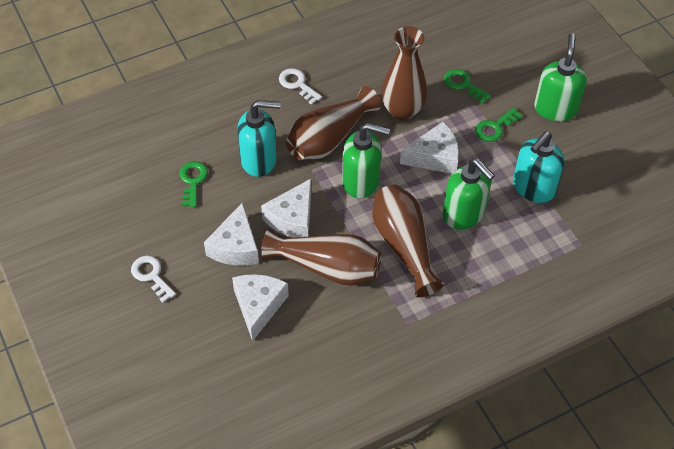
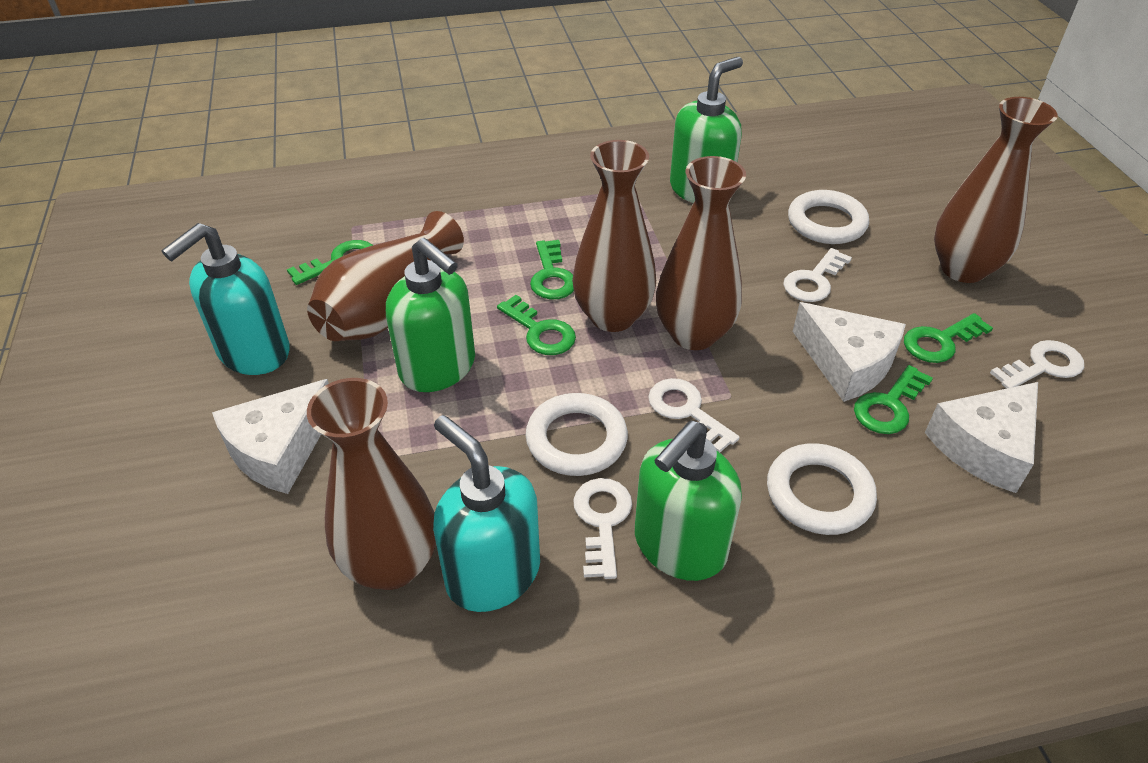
brown vase: 4 -> 5
green key: 3 -> 5
white cheese: 4 -> 3
white key: 2 -> 4
white ring: 0 -> 3

